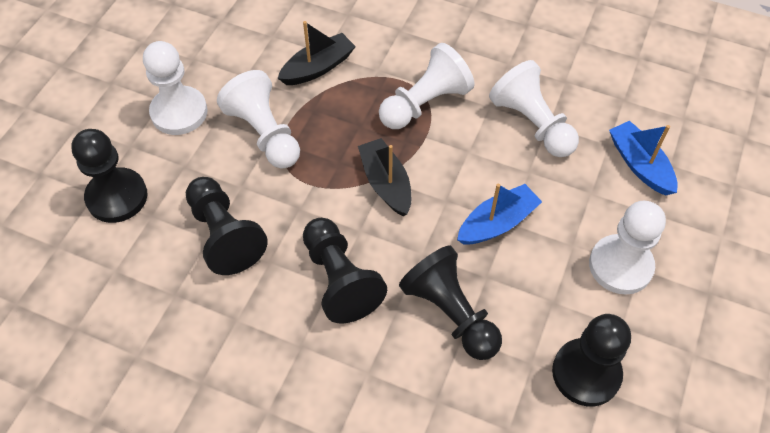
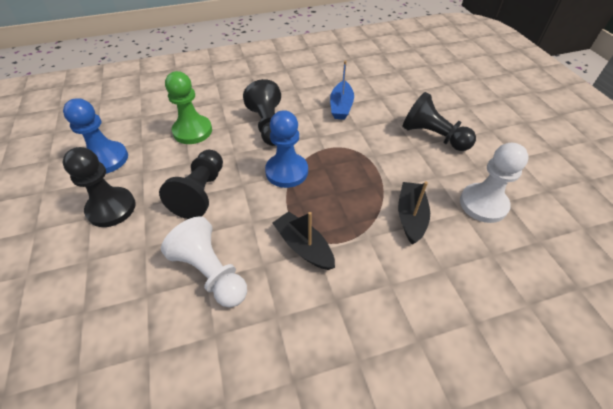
black pawn: 5 -> 4
blue boat: 2 -> 1
blue pawn: 0 -> 2
green pawn: 0 -> 1
white pawn: 5 -> 2

